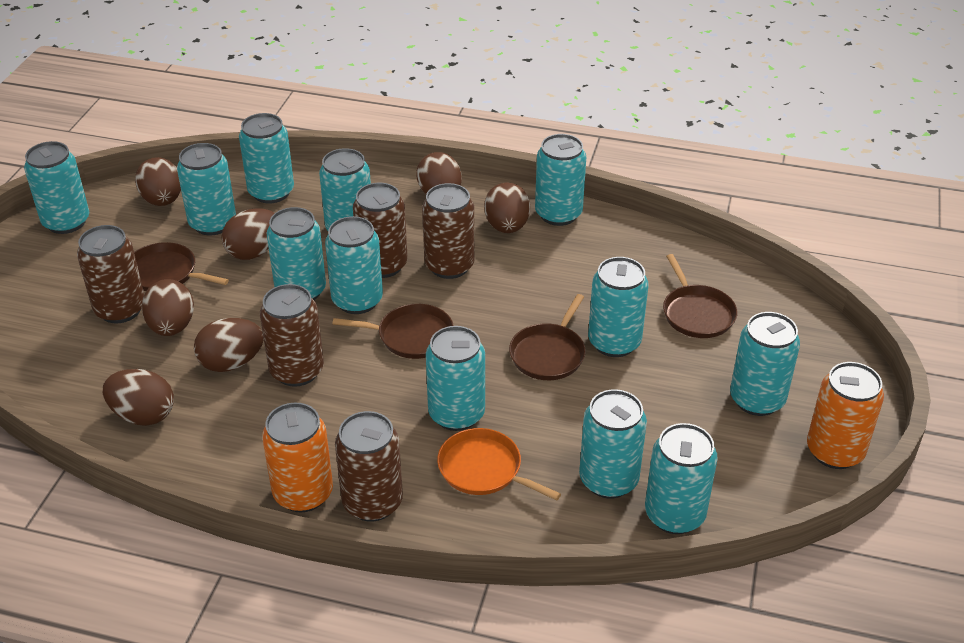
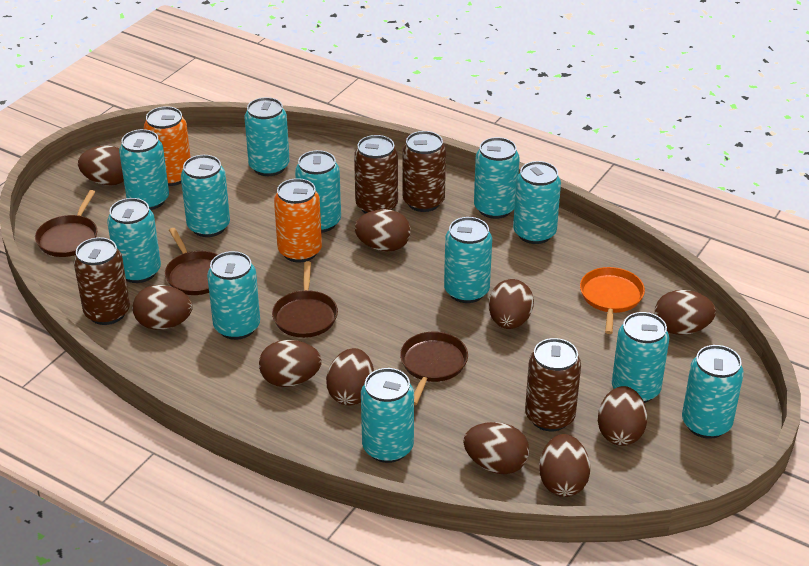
brown can: 5 -> 4
brown egg: 7 -> 10

